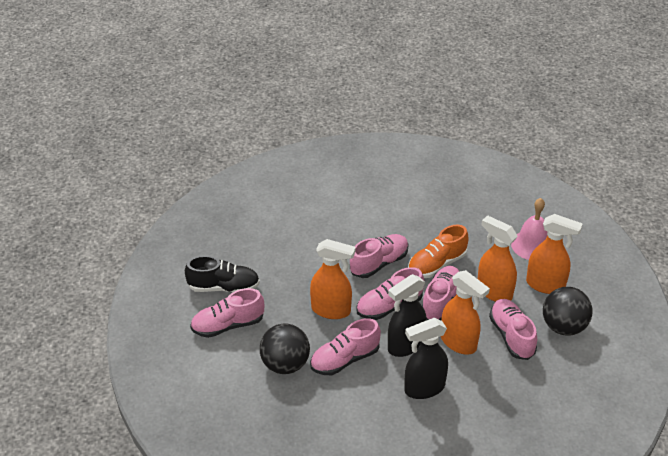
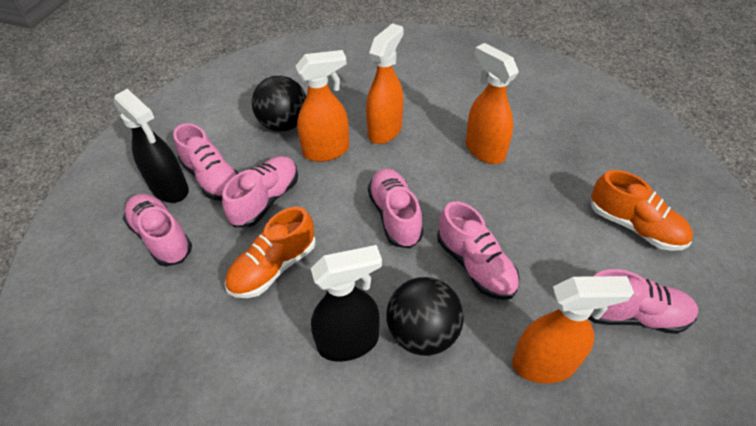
black shoe: 1 -> 0
orange shoe: 1 -> 2
pink bell: 1 -> 0

